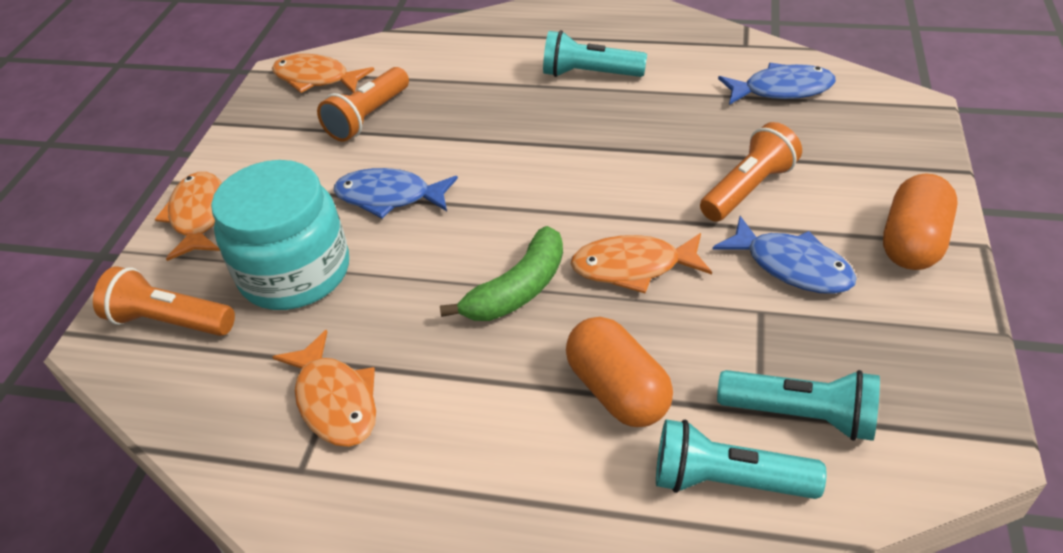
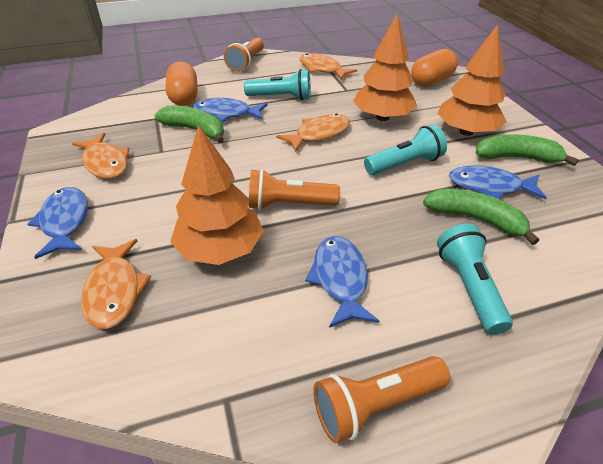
blue fish: 3 -> 4
green banana: 1 -> 3
orange tree: 0 -> 3
turquoise jar: 1 -> 0

